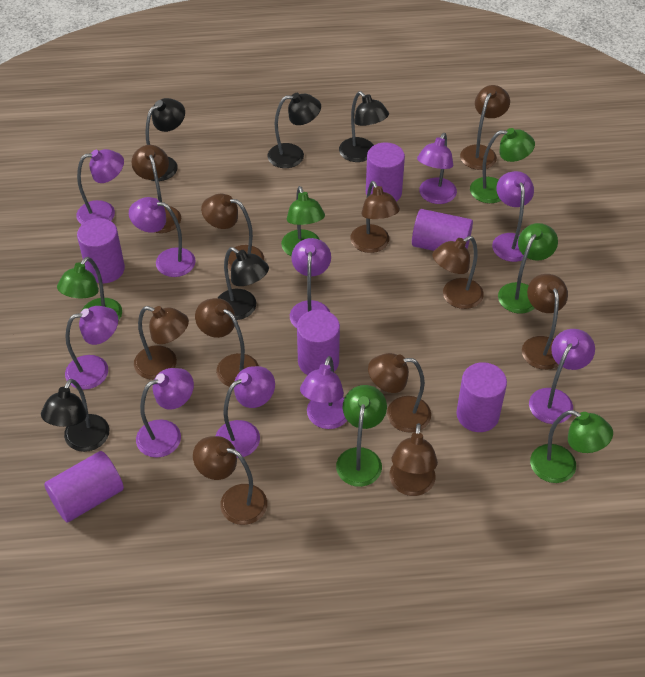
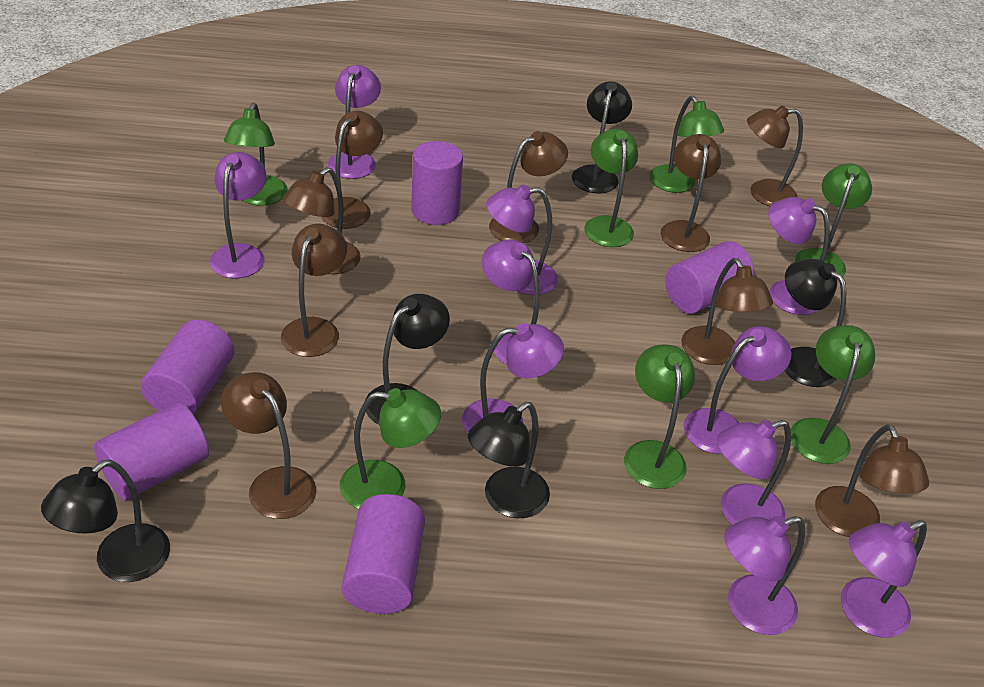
brown lamp: 11 -> 9
green lamp: 6 -> 7
purple cylinder: 6 -> 5

